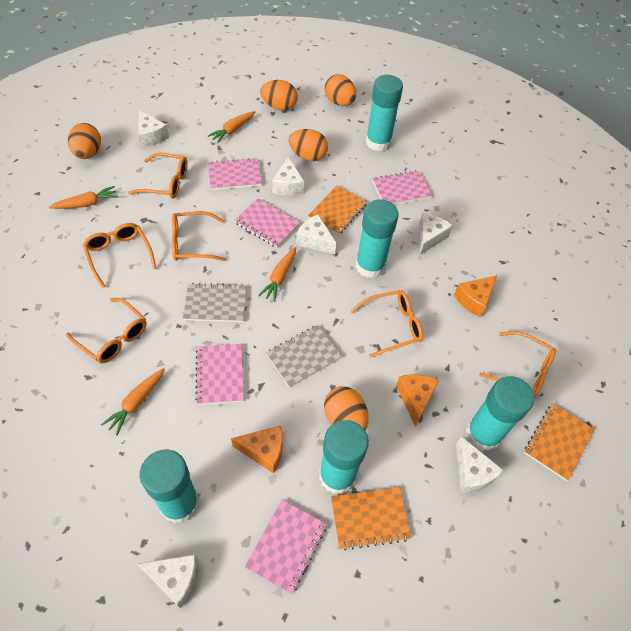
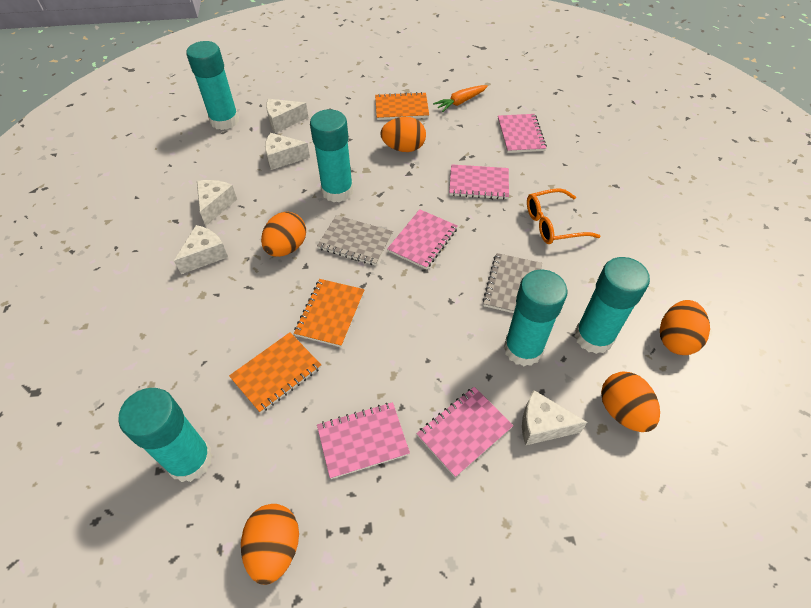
orange carrot: 4 -> 1
orange cheese: 3 -> 0
orange glasses: 6 -> 1
white cheese: 6 -> 5

